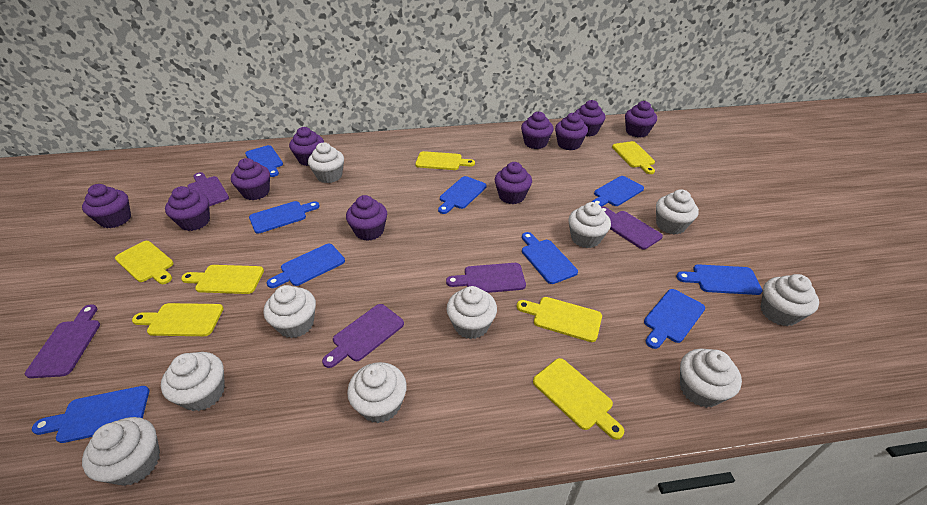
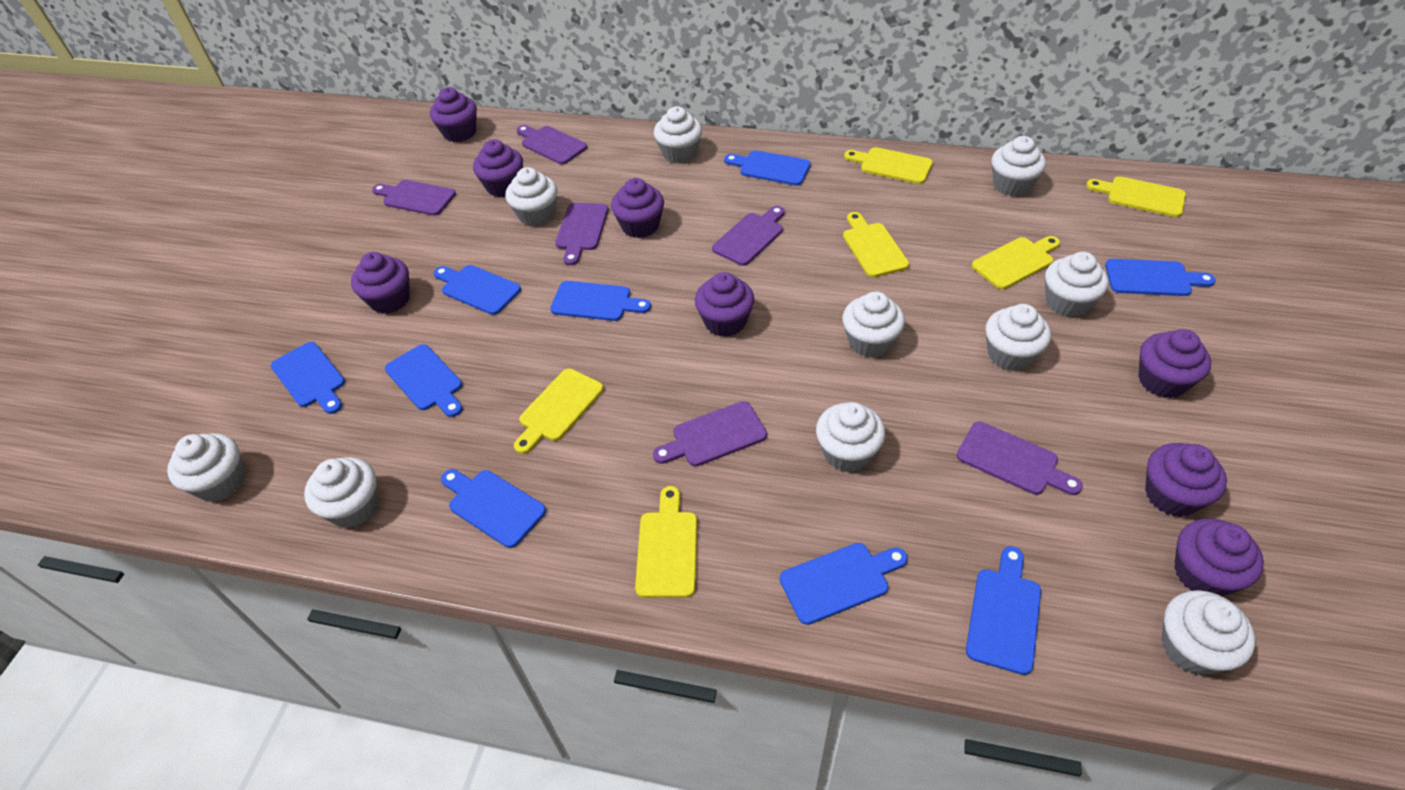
purple cupcake: 10 -> 8
purple cutting board: 5 -> 6
yellow cutting board: 7 -> 6

